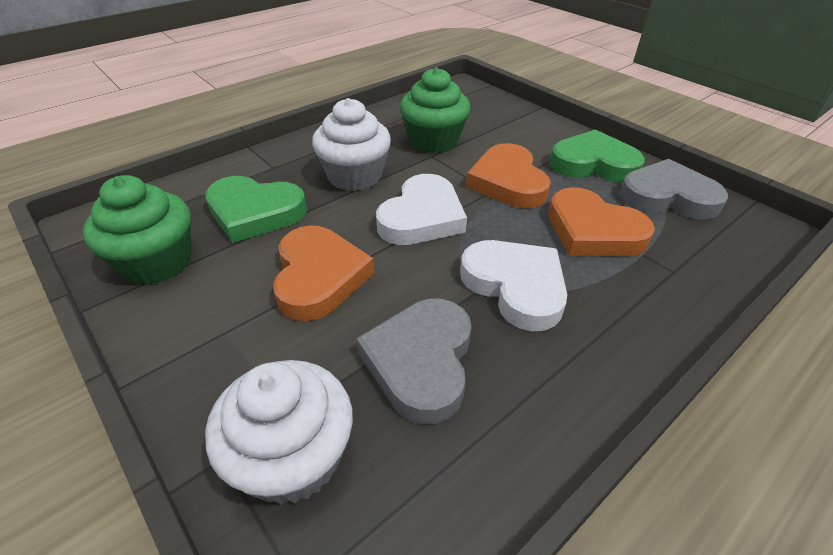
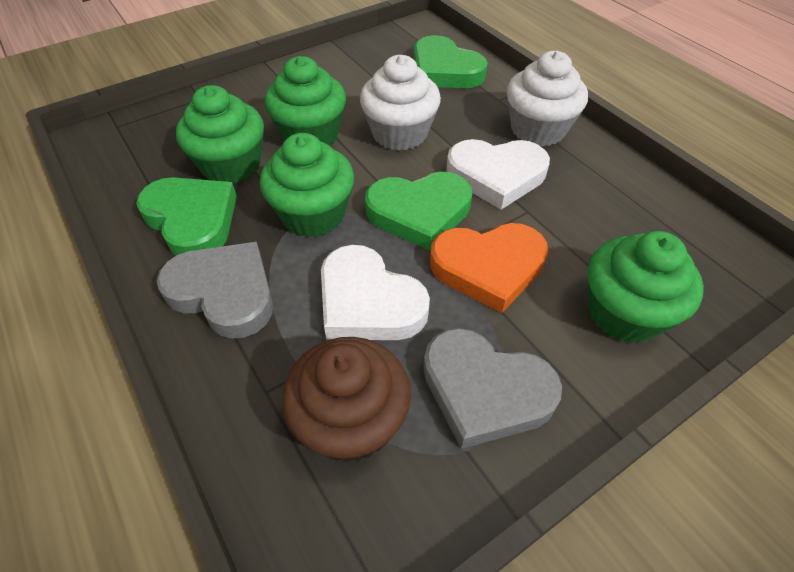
brown cupcake: 0 -> 1
green cupcake: 2 -> 4
green heart: 2 -> 3
orange heart: 3 -> 1

